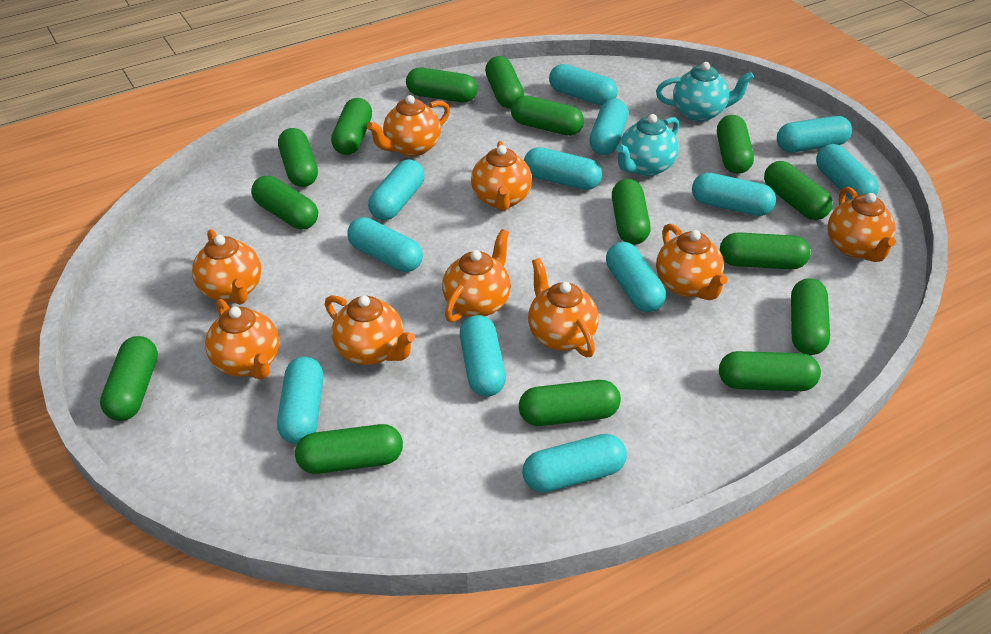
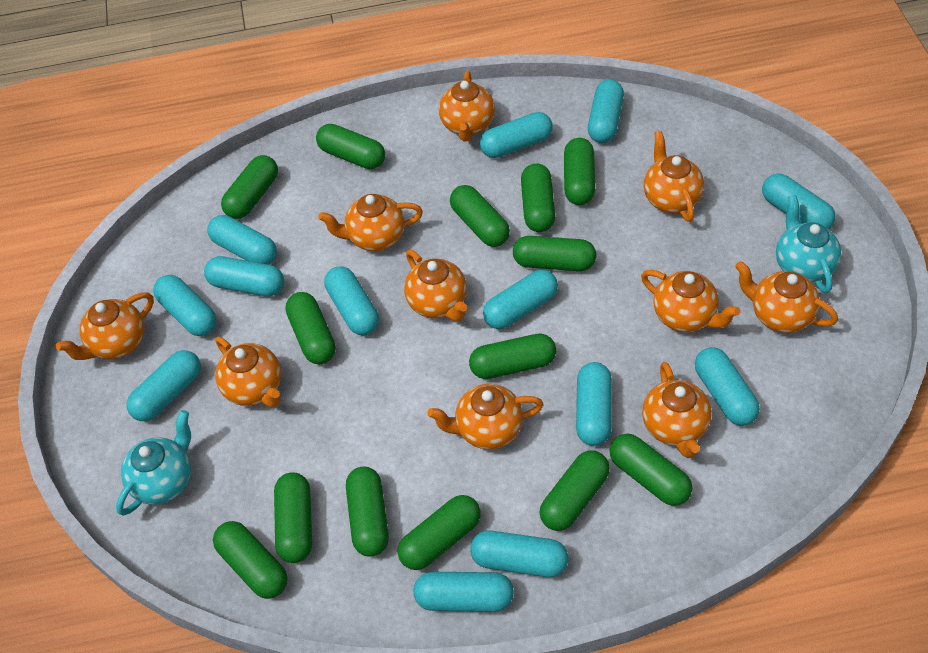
green capsule: 15 -> 14
orange teapot: 9 -> 10
turquoise capsule: 12 -> 13

